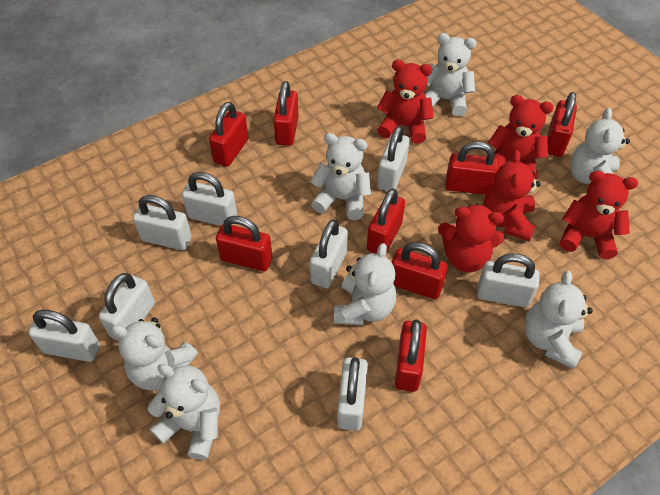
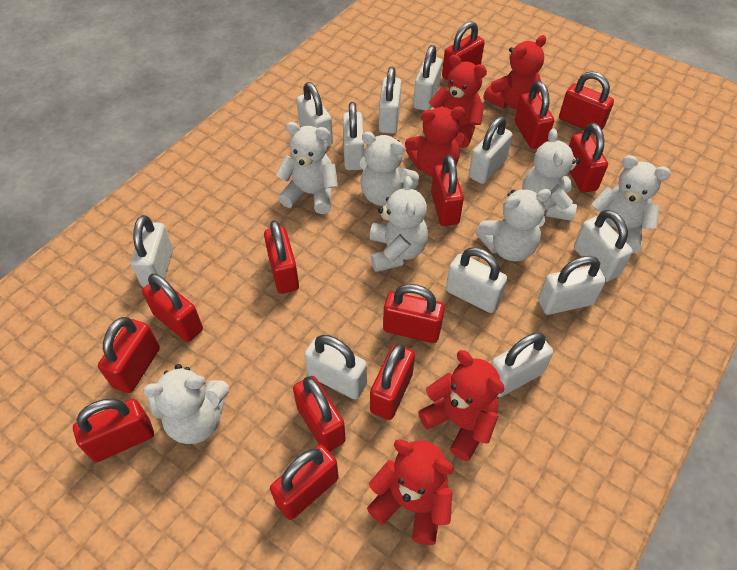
red padlock: 8 -> 13
white padlock: 8 -> 11

